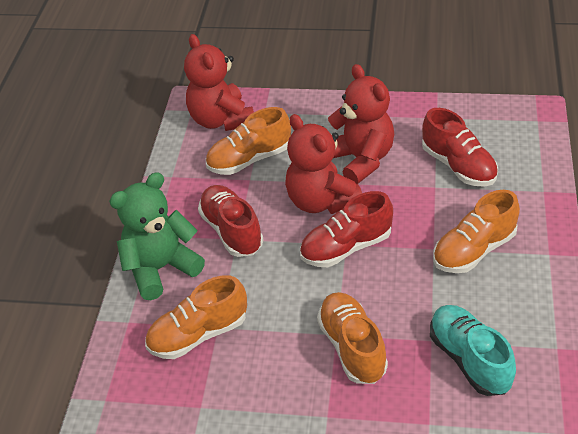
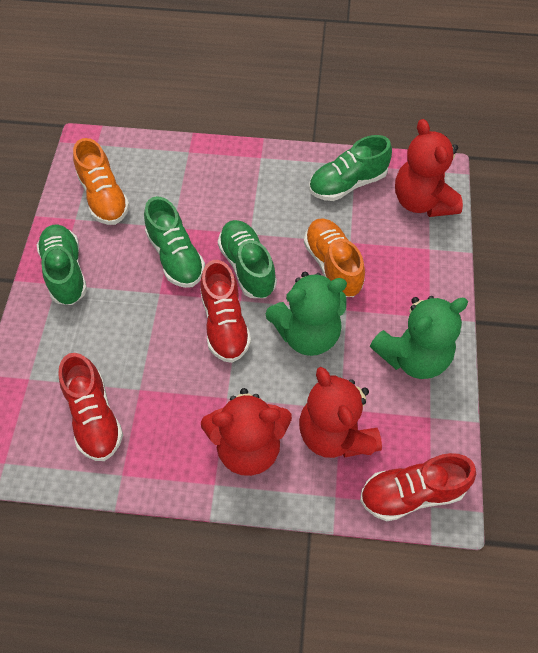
green shoe: 0 -> 4
green teddy bear: 1 -> 2
orange shoe: 4 -> 2
turquoise shoe: 1 -> 0

